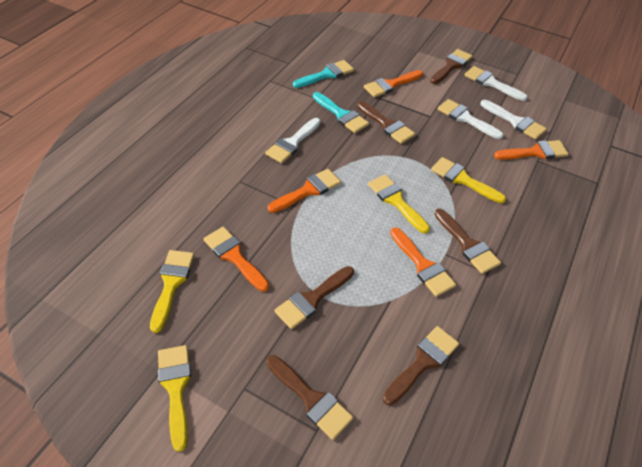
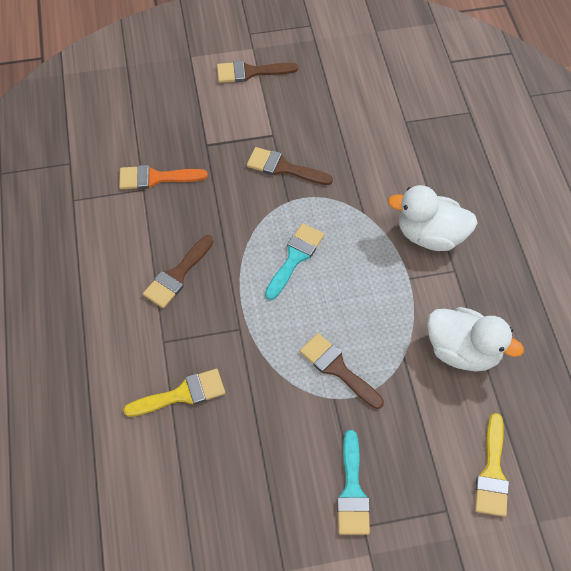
brown brush: 6 -> 4
orange brush: 5 -> 1
white brush: 4 -> 0
white duck: 0 -> 2
yellow brush: 4 -> 2

